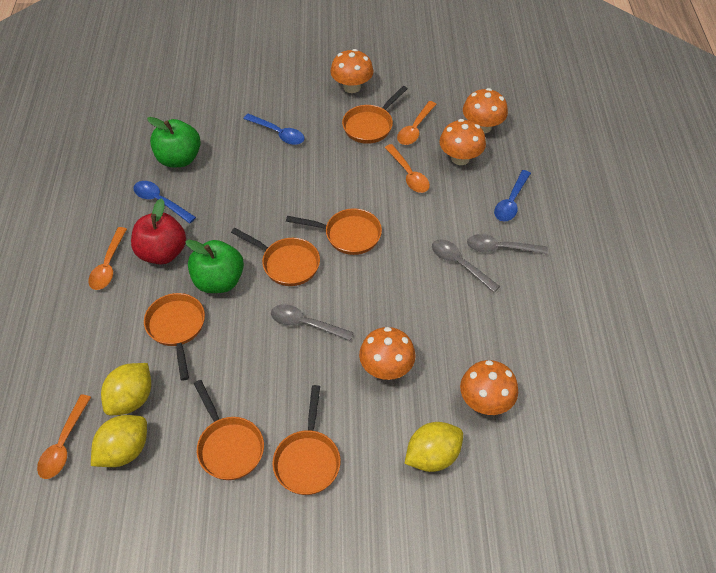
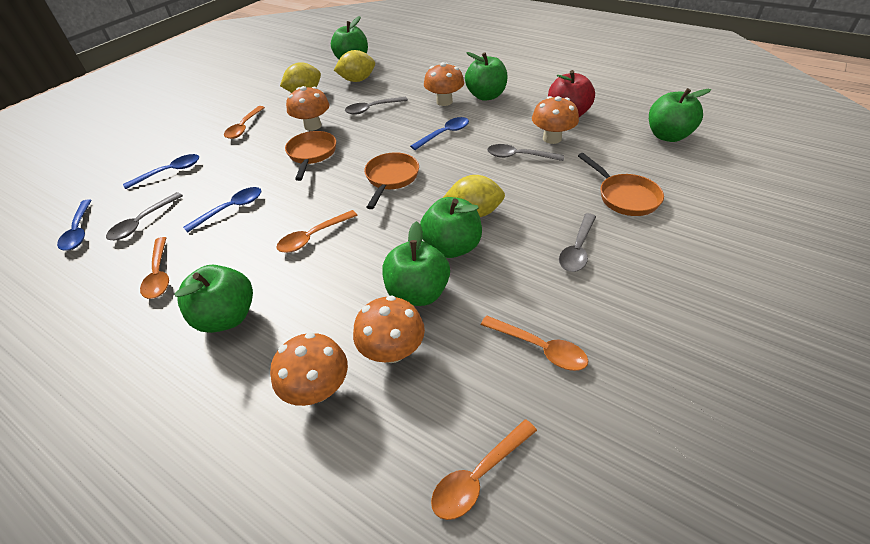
blue spoon: 3 -> 4
green apple: 2 -> 6
grey spoon: 3 -> 4
orange pan: 6 -> 3
orange spoon: 4 -> 5

